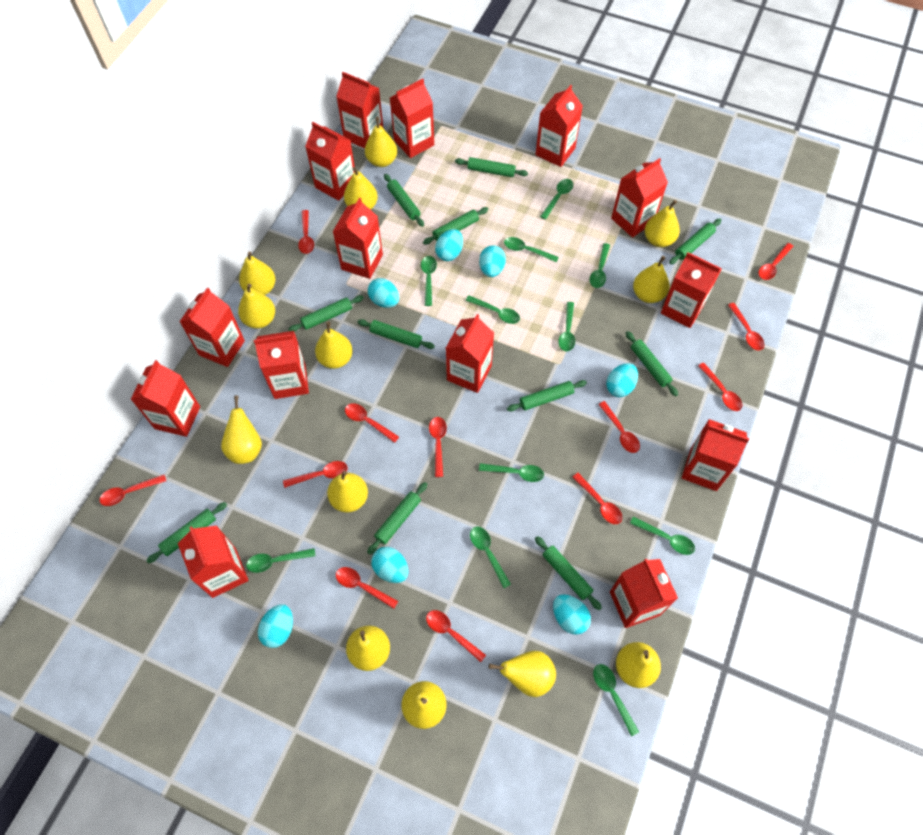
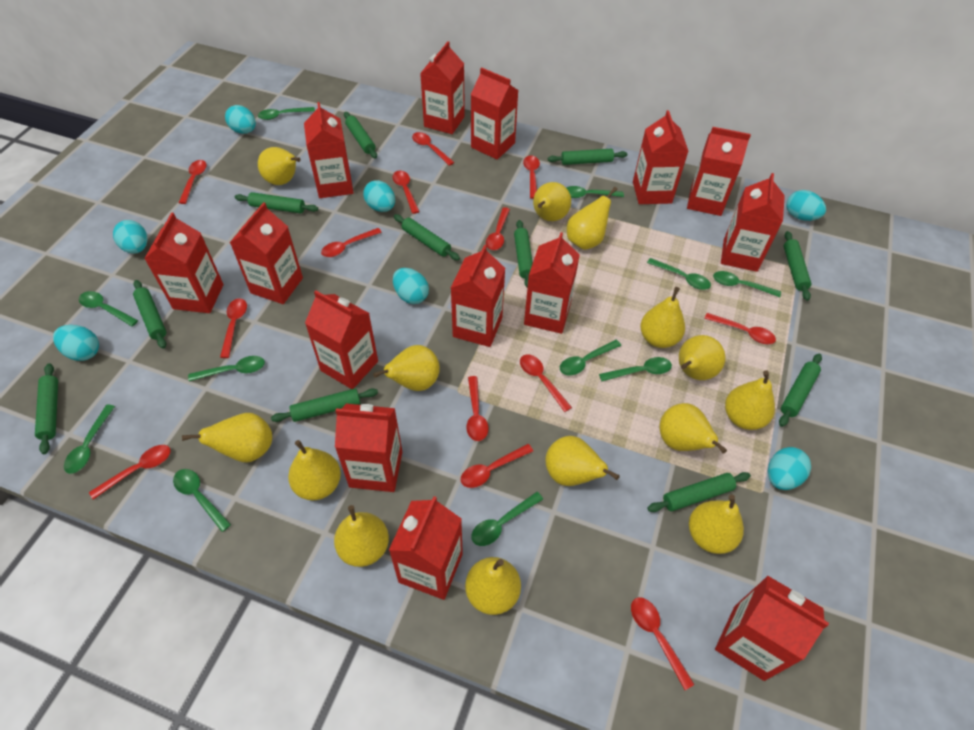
red spoon: 12 -> 13
yellow pear: 13 -> 14

